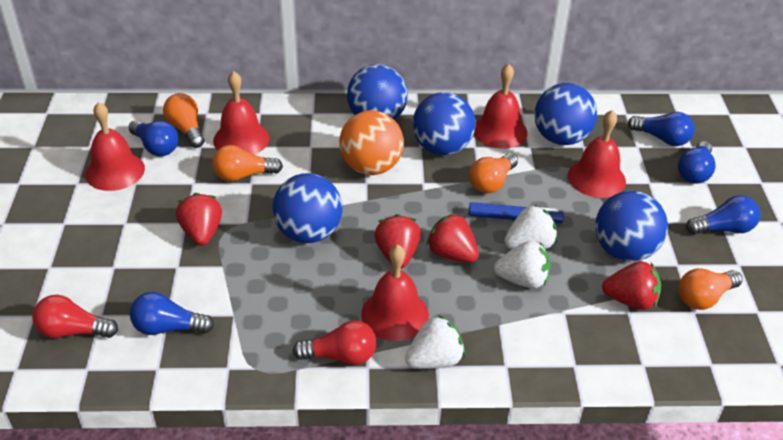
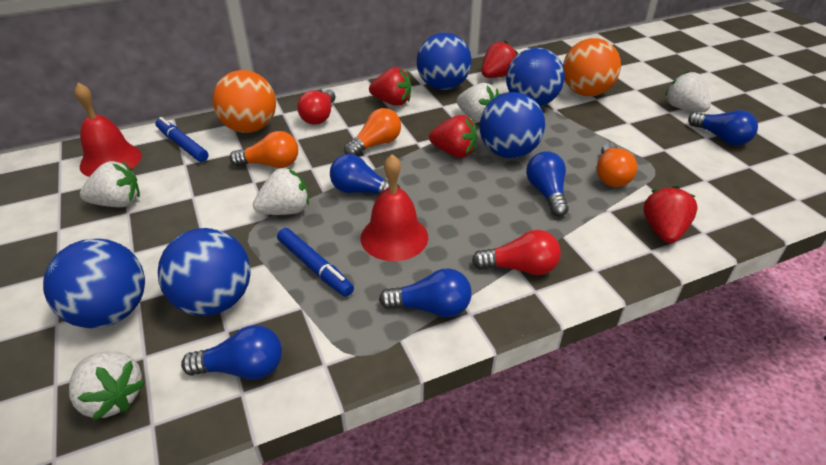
blue marker: 1 -> 2
orange ball: 1 -> 2
orange light bulb: 4 -> 3
red bell: 5 -> 2
white strawberry: 3 -> 5

